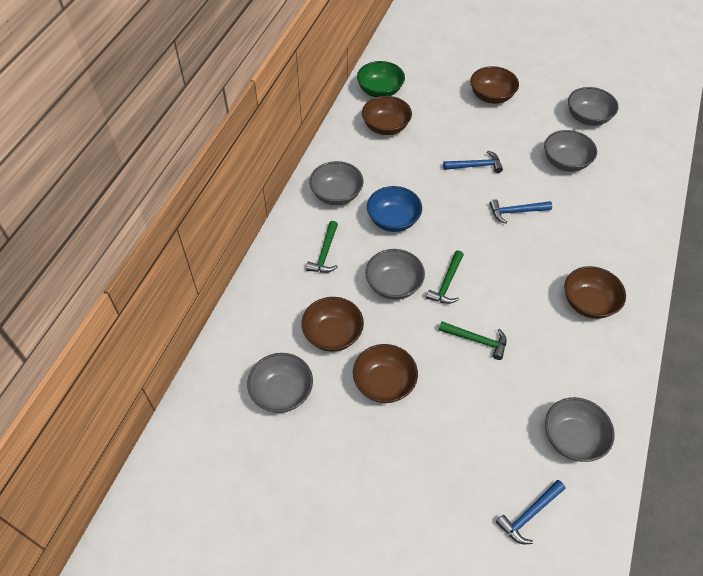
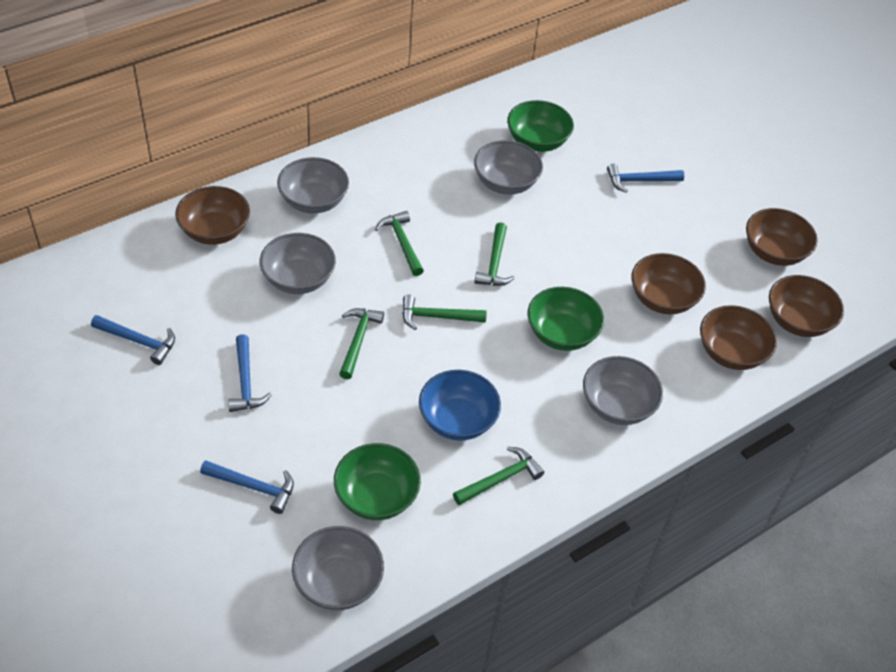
blue hammer: 3 -> 4
green bowl: 1 -> 3
green hammer: 3 -> 5
grey bowl: 6 -> 5

